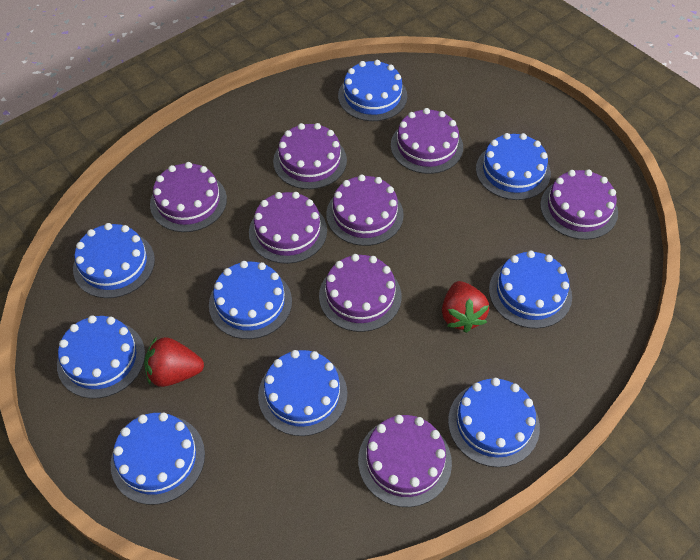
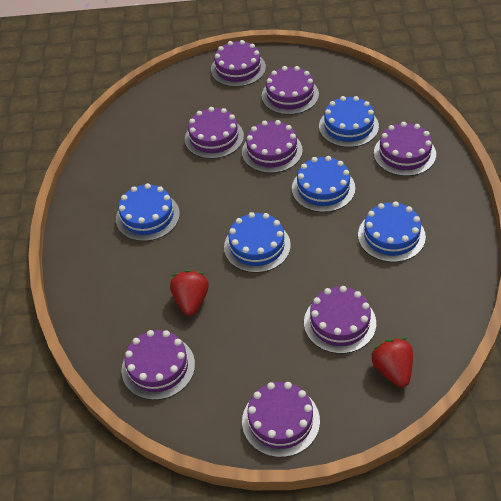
blue cake: 9 -> 5

